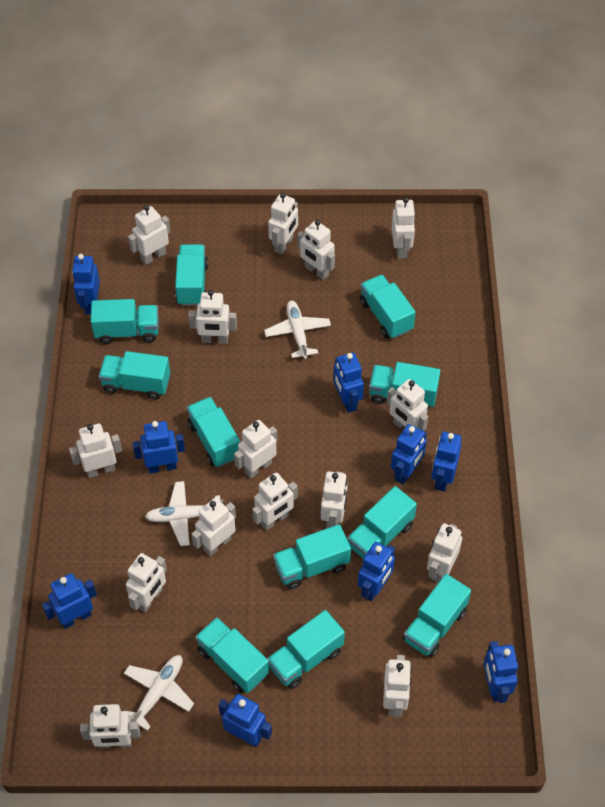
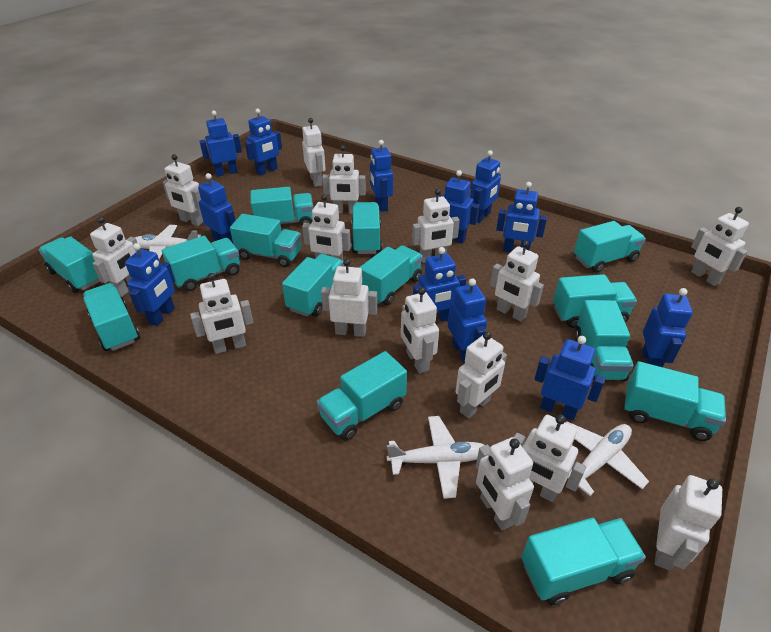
blue robot: 9 -> 12
turquoise truck: 11 -> 14

